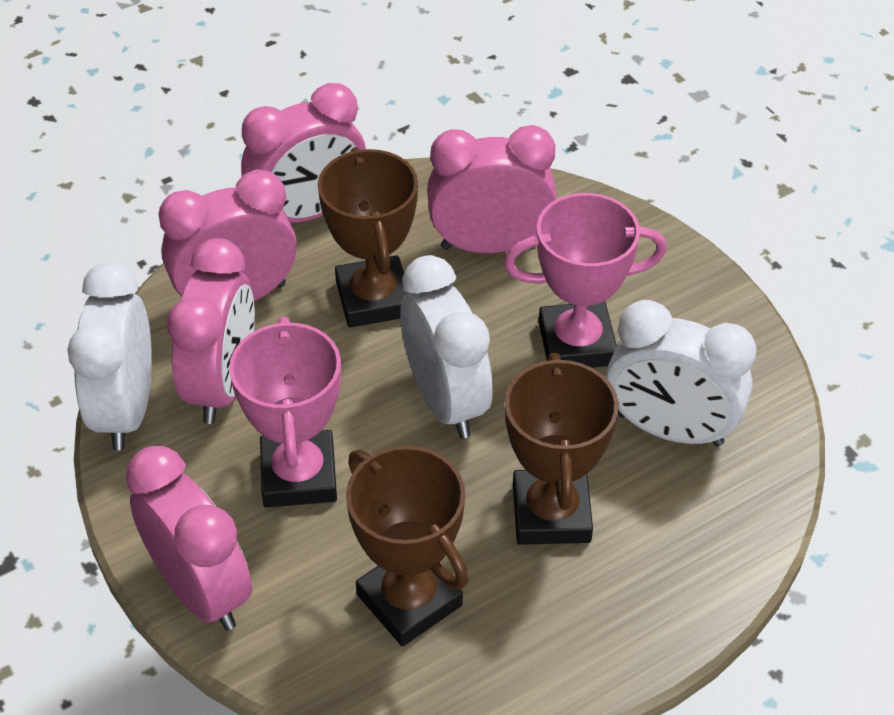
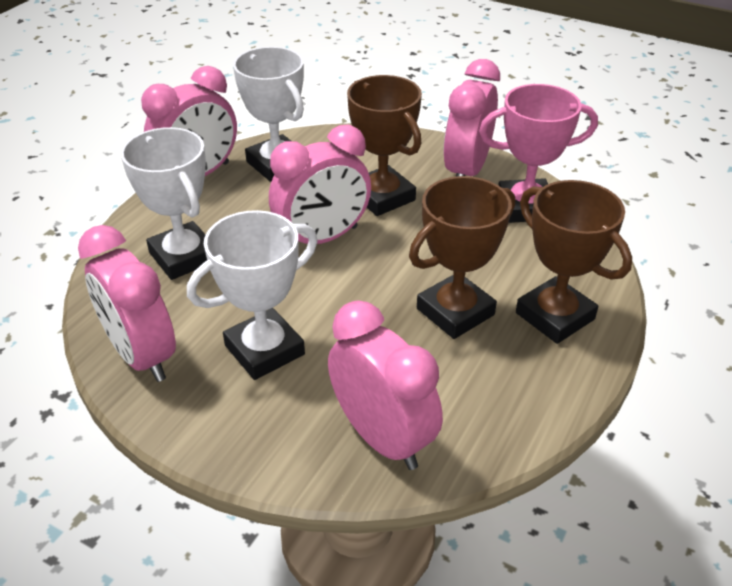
pink trophy: 2 -> 1
white clock: 3 -> 0
white trophy: 0 -> 3

